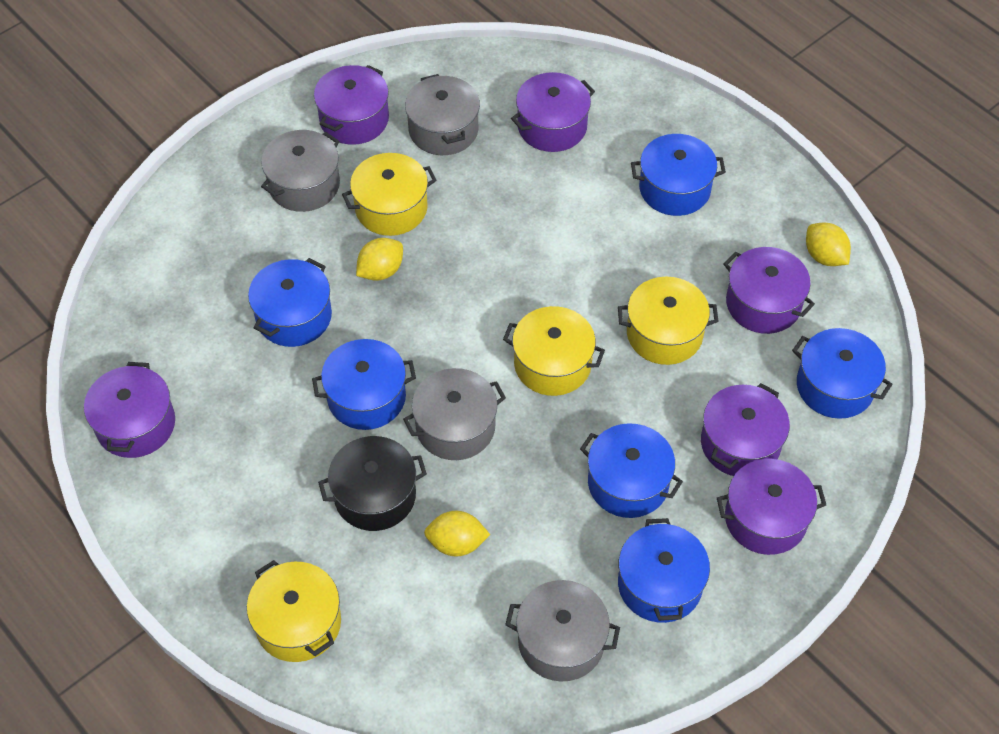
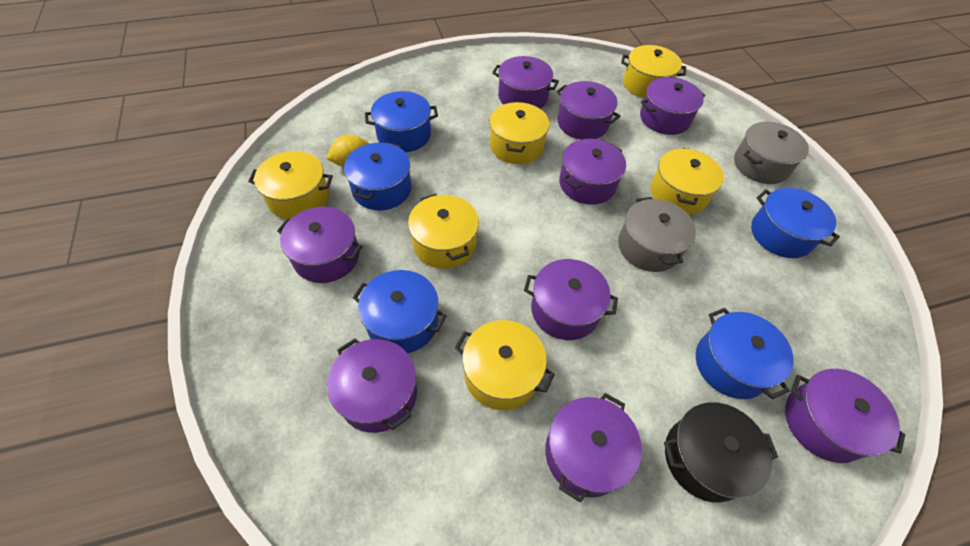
blue pot: 6 -> 5
grey pot: 4 -> 2
purple pot: 6 -> 9
yellow lemon: 3 -> 1
yellow pot: 4 -> 6

